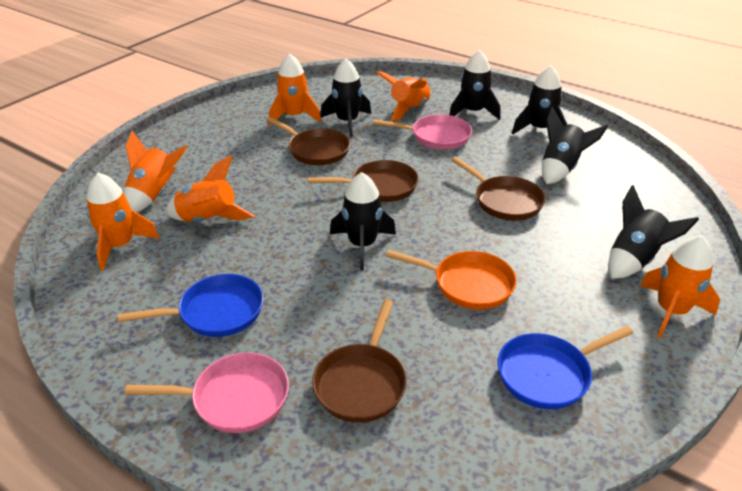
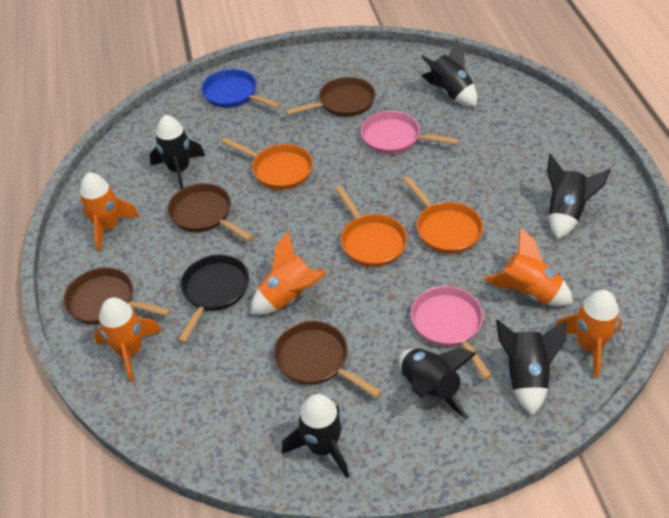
black pan: 0 -> 1
blue pan: 2 -> 1
orange pan: 1 -> 3
orange rocket: 6 -> 5

